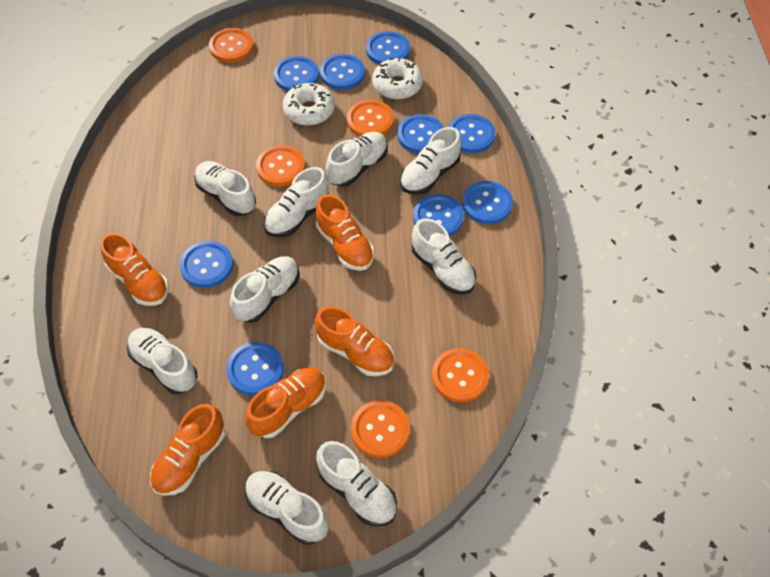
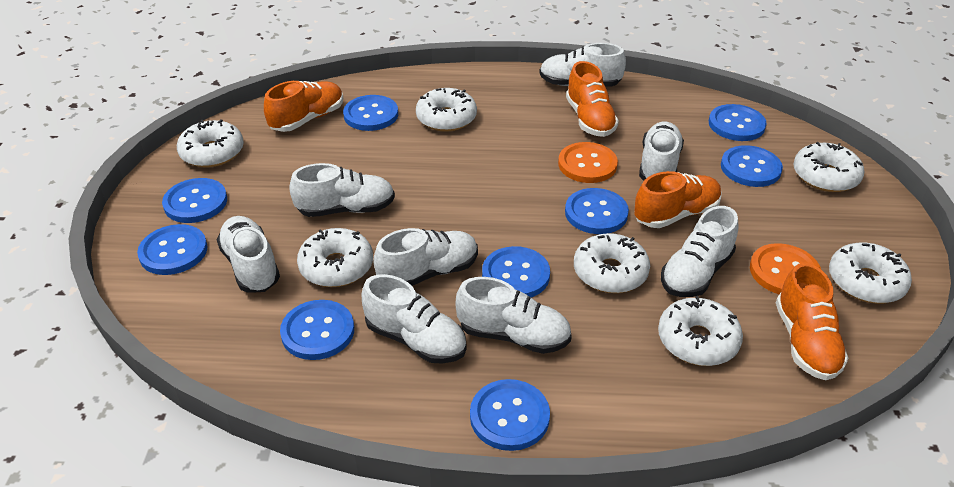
orange button: 5 -> 2
orange shoe: 5 -> 4
white donut: 2 -> 7
white shoe: 9 -> 8

